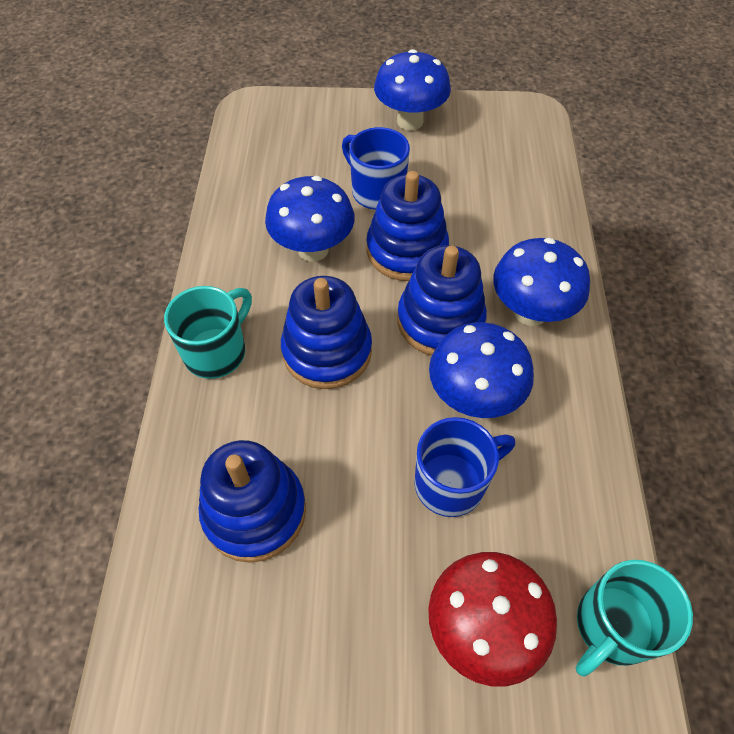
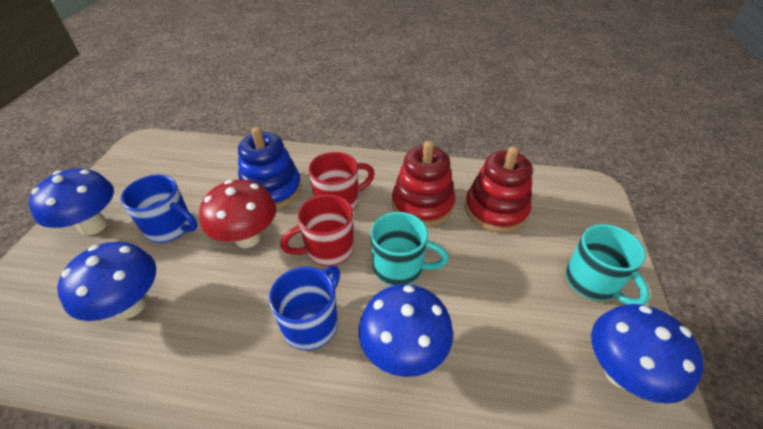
blue stacking toy: 4 -> 1
red mug: 0 -> 2
red stacking toy: 0 -> 2

